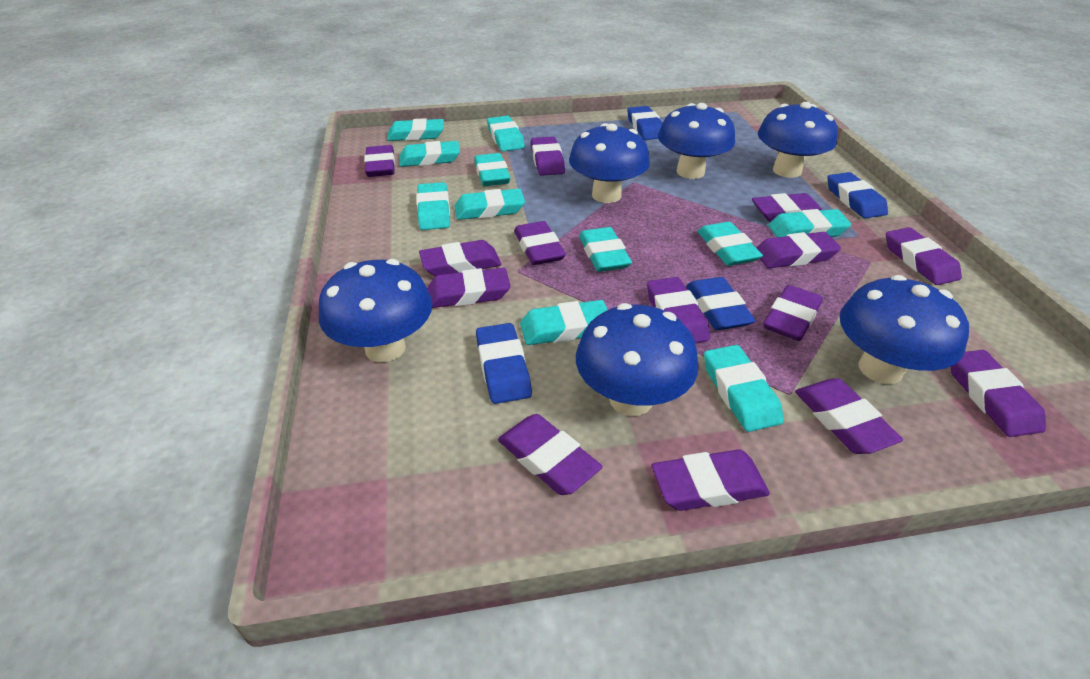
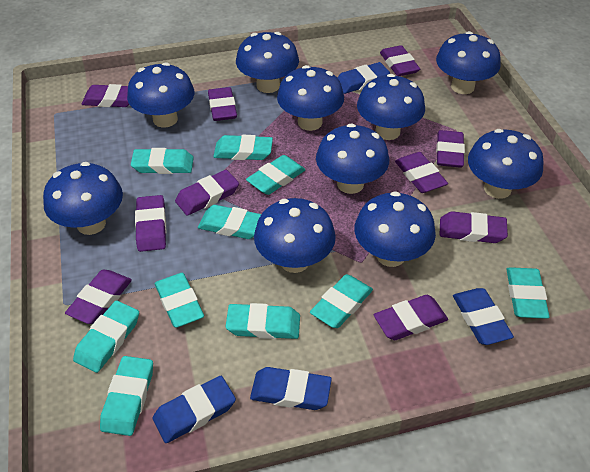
blue mushroom: 6 -> 10
purple eraser: 14 -> 10
turquoise eraser: 11 -> 10

